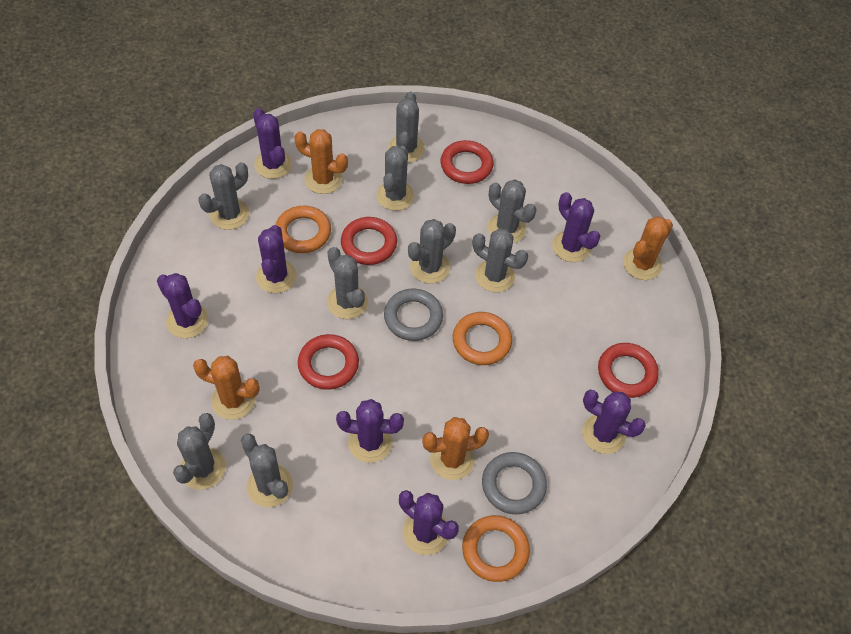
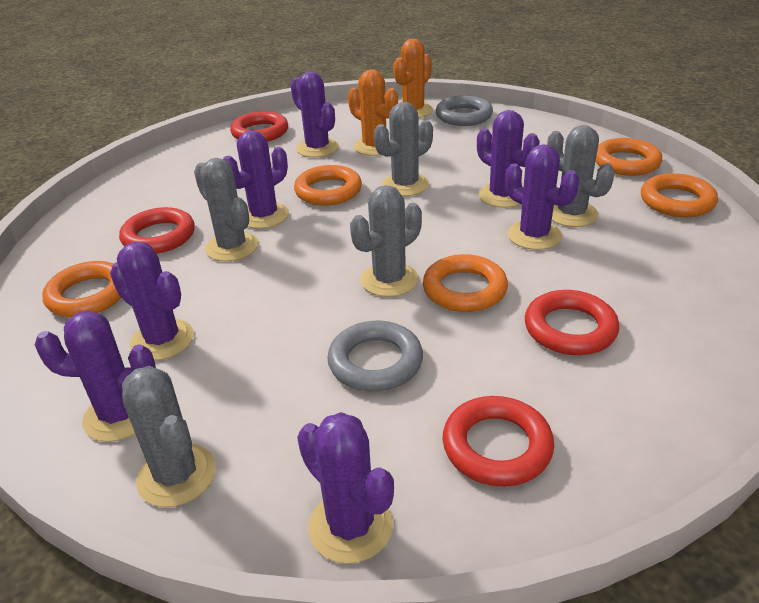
grey cactus: 9 -> 5
orange cactus: 4 -> 2
orange ring: 3 -> 5

